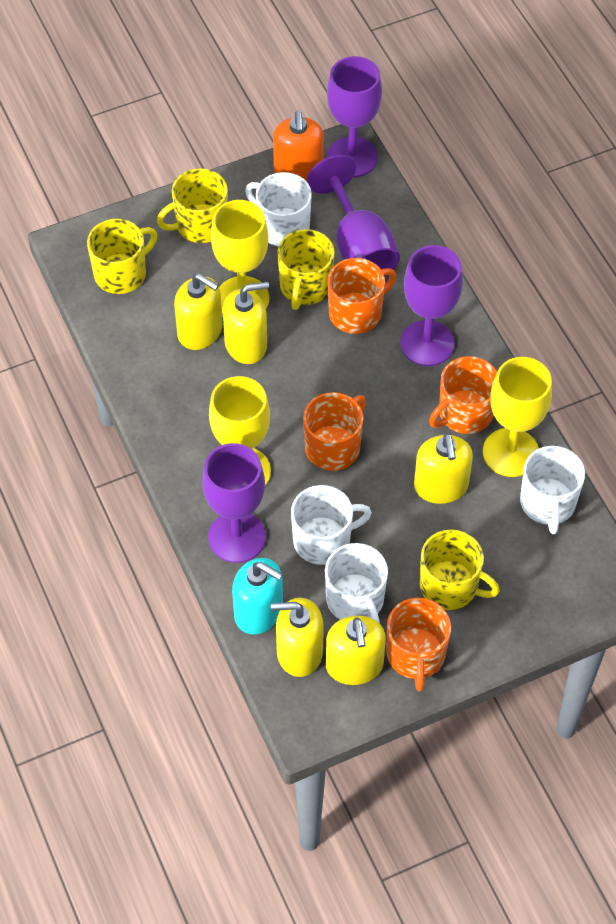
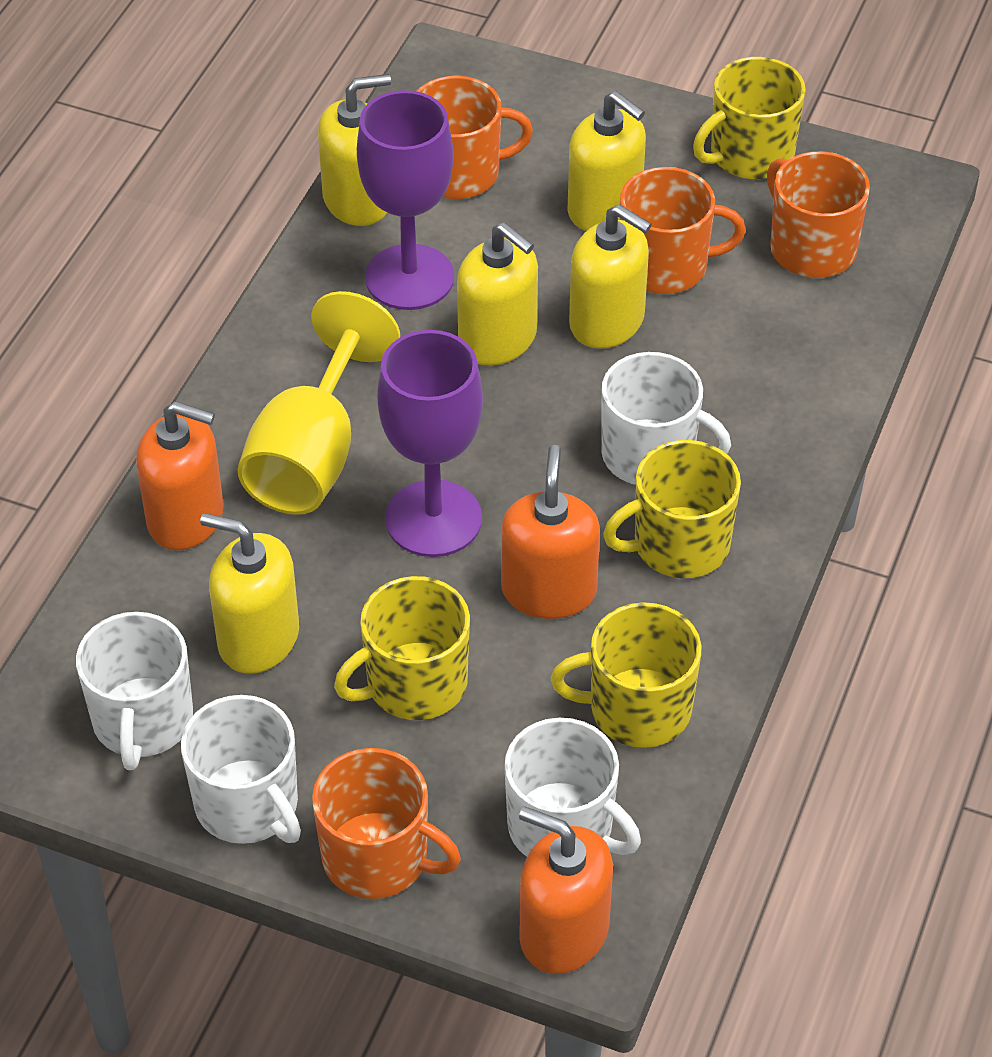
orange soap dispenser: 1 -> 3
purple goblet: 4 -> 2
turquoise soap dispenser: 1 -> 0
yellow goblet: 3 -> 1

